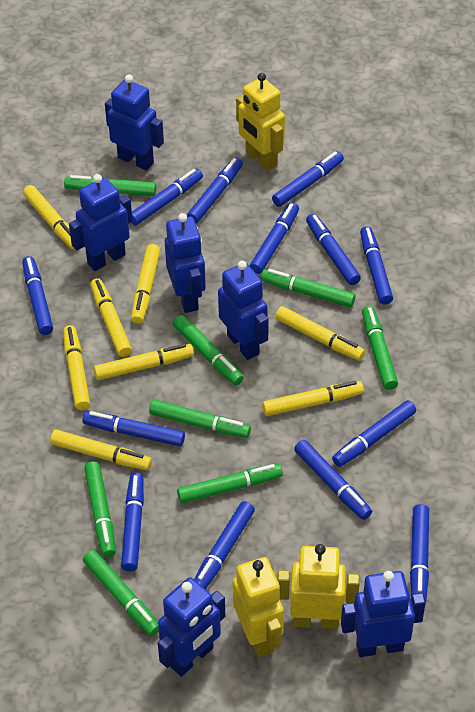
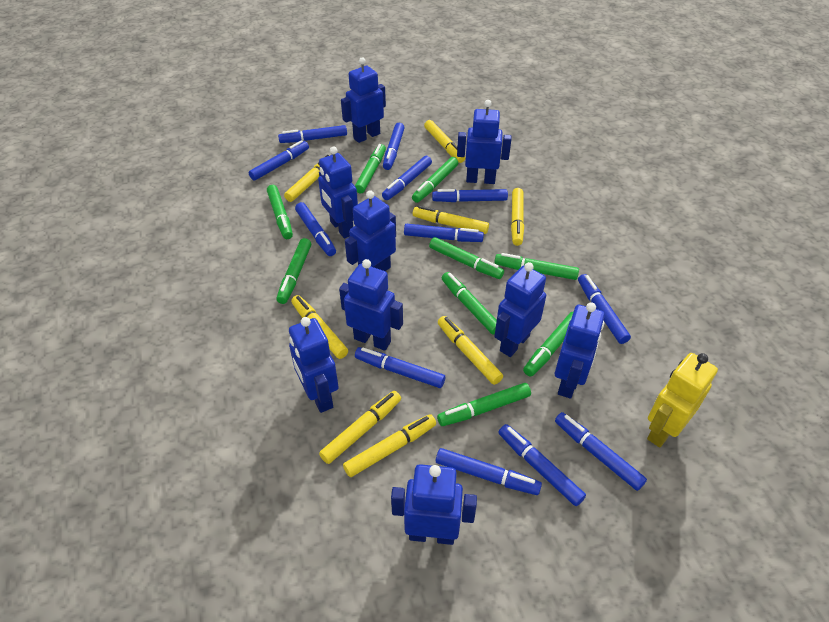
blue marker: 13 -> 12
blue robot: 6 -> 9
green marker: 8 -> 9
yellow robot: 3 -> 1

